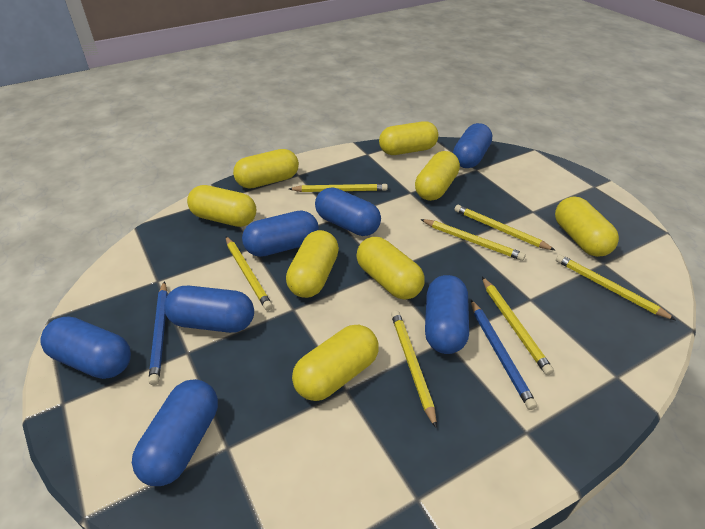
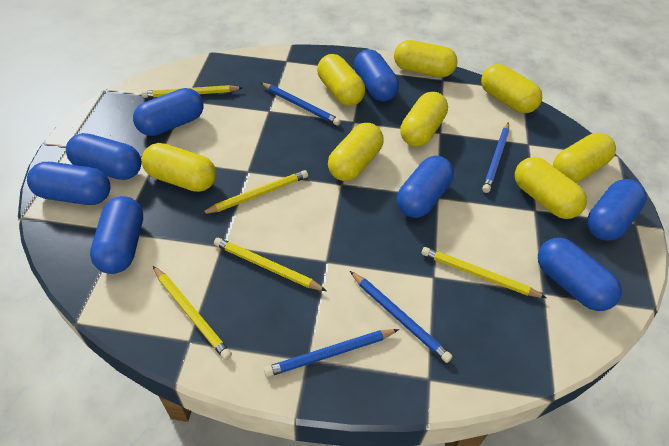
blue capsule: 7 -> 8
blue pencil: 2 -> 4
yellow pencil: 7 -> 5

